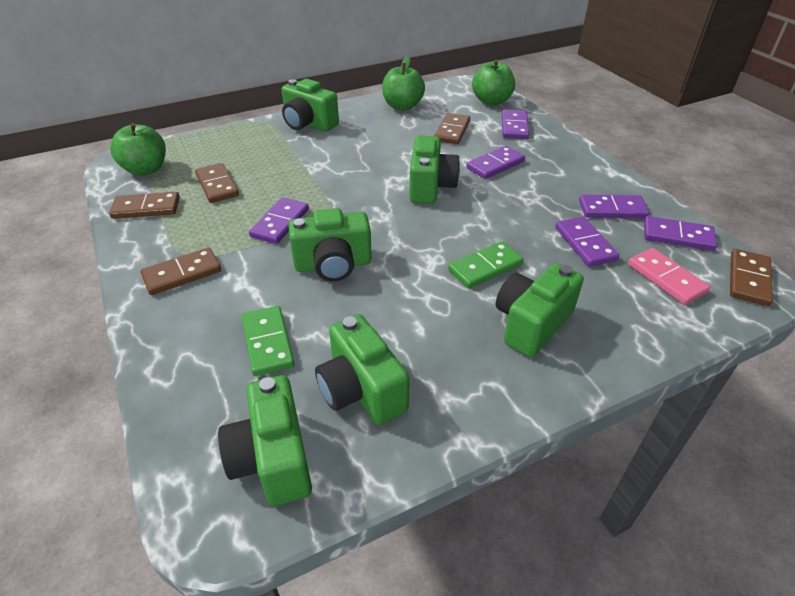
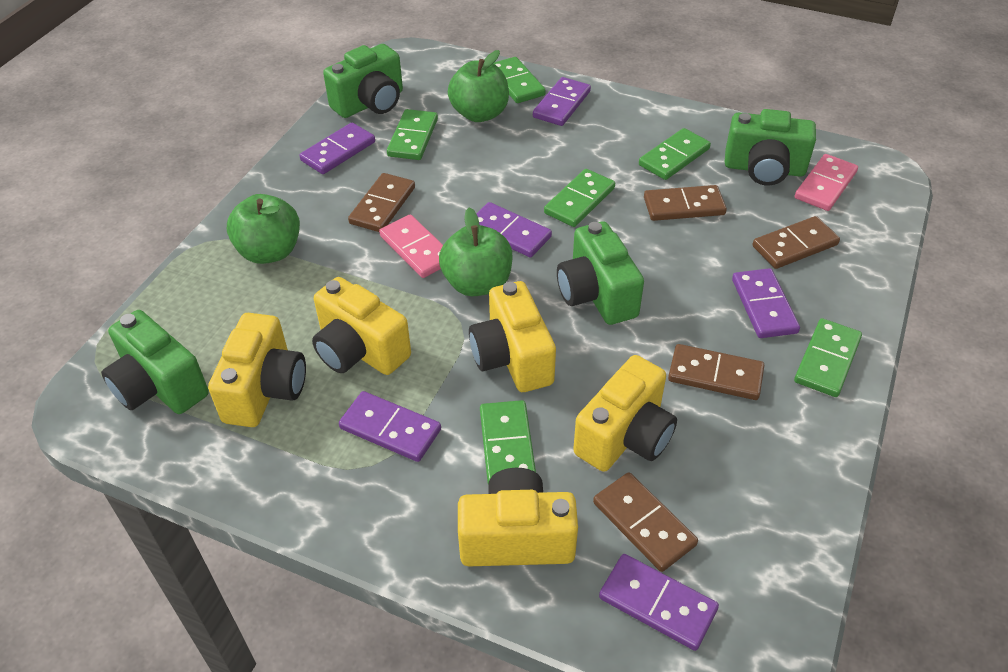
green camera: 6 -> 4
green domino: 2 -> 6
pink domino: 1 -> 2
yellow camera: 0 -> 5

